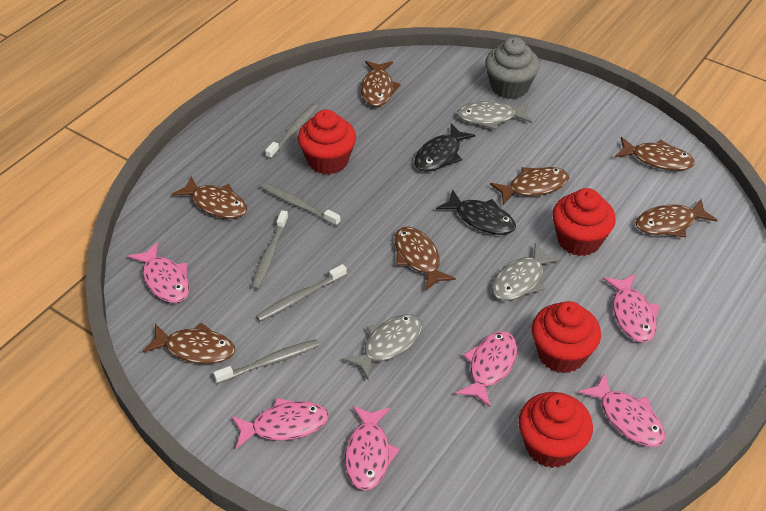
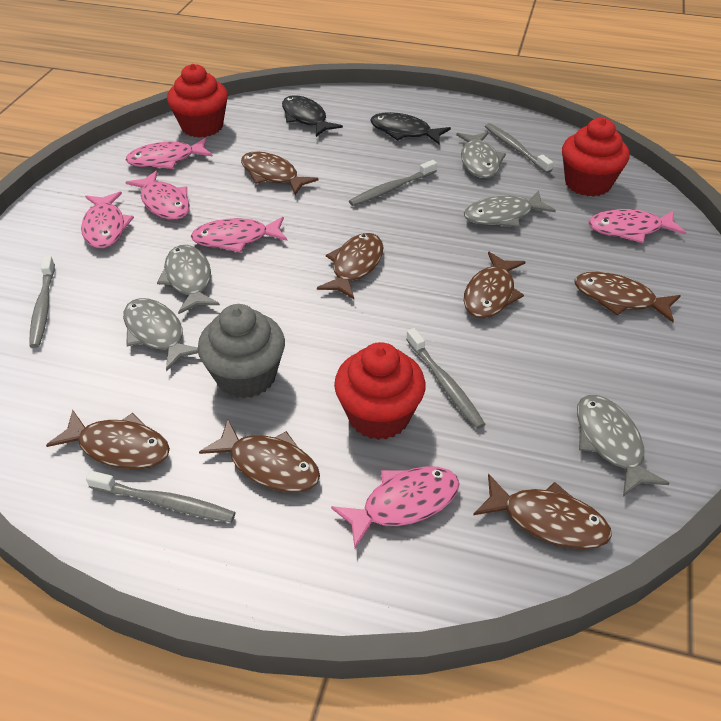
grey fish: 3 -> 5
red cupcake: 4 -> 3

